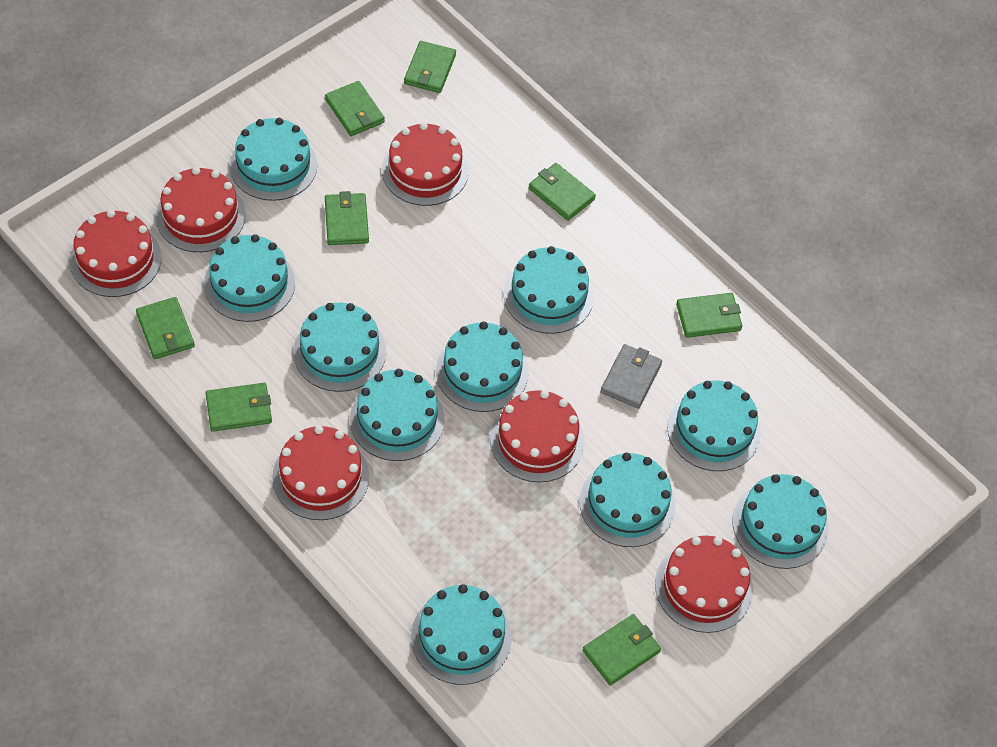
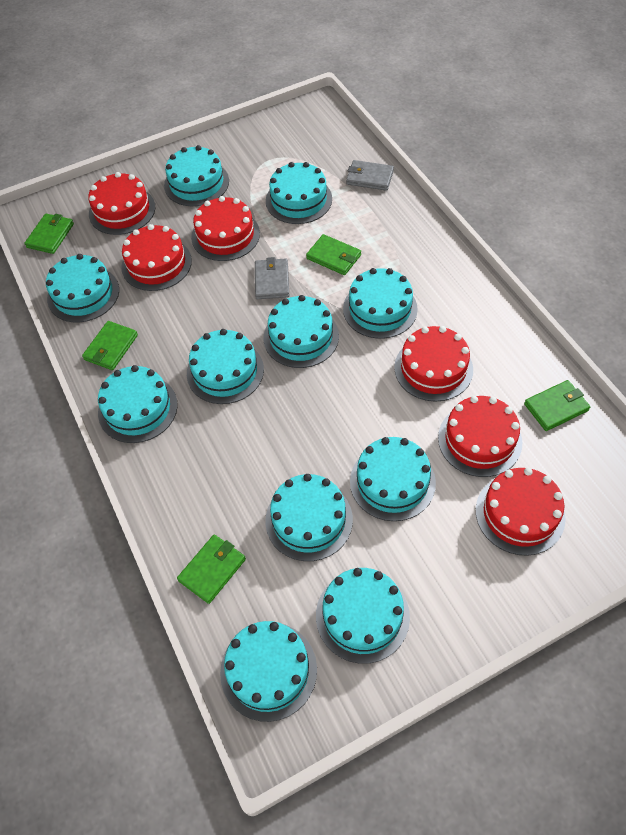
green wallet: 8 -> 5
grey wallet: 1 -> 2
turquoise cake: 10 -> 11

